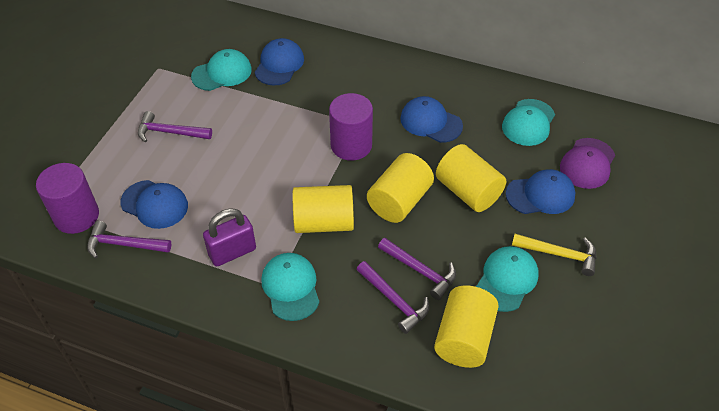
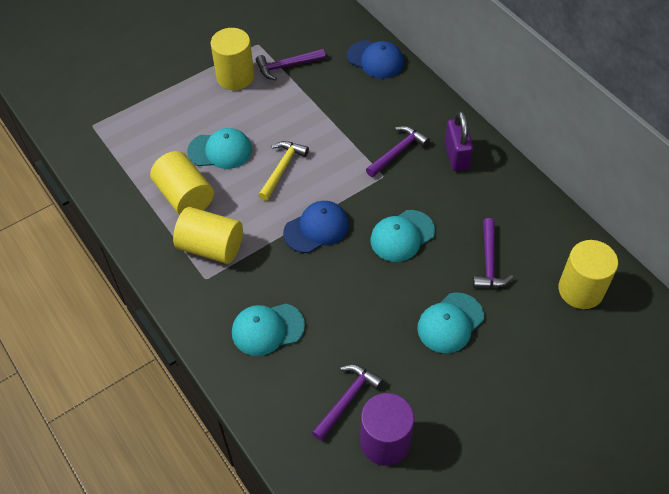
blue cap: 4 -> 2
purple cap: 1 -> 0
purple cylinder: 2 -> 1

